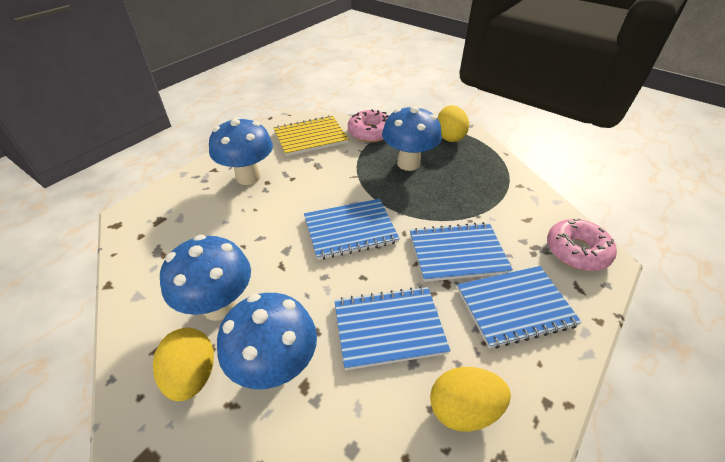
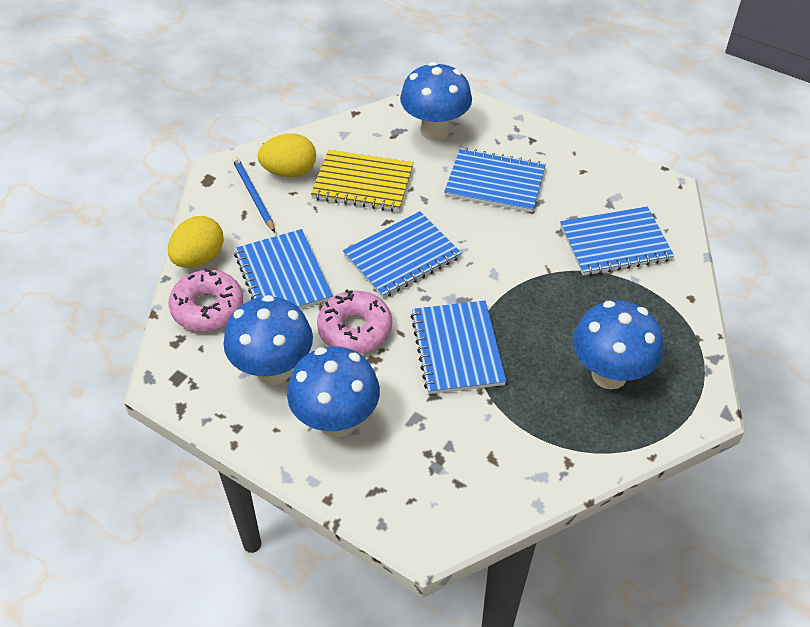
blue notebook: 4 -> 5
blue pencil: 0 -> 1
yellow egg: 3 -> 2

